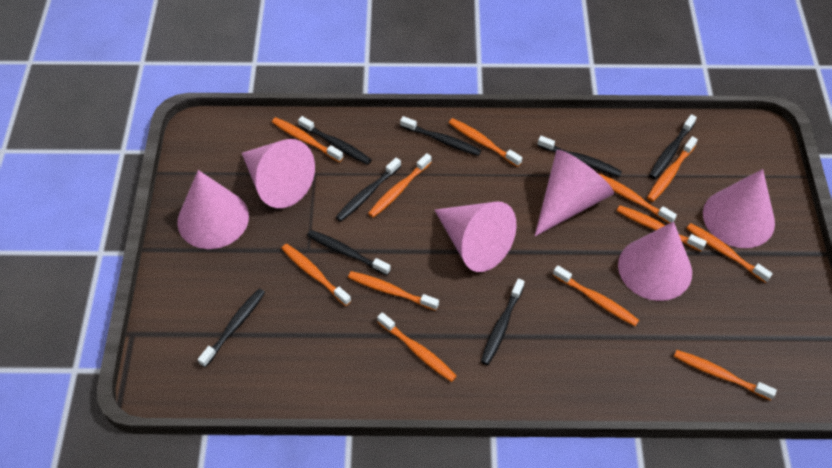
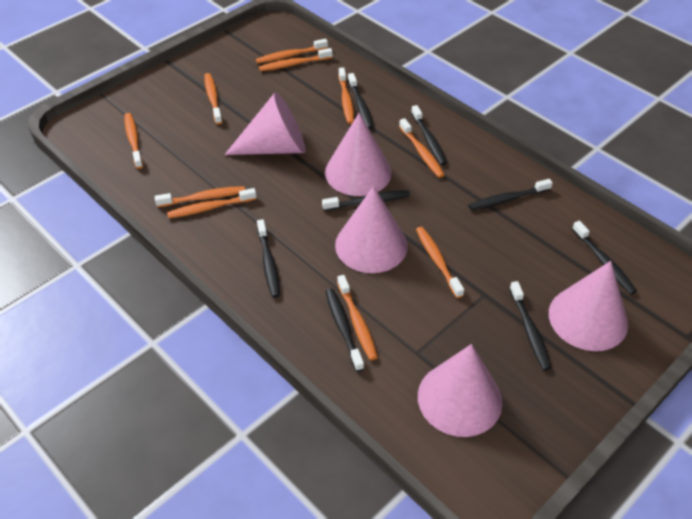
orange toothbrush: 12 -> 10
pink cone: 6 -> 5

